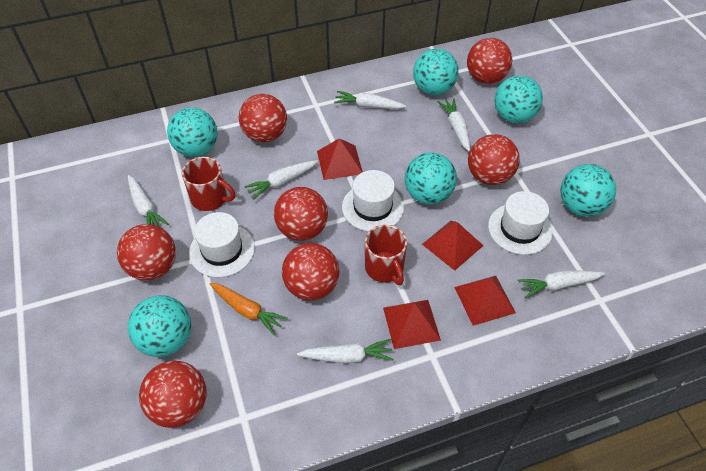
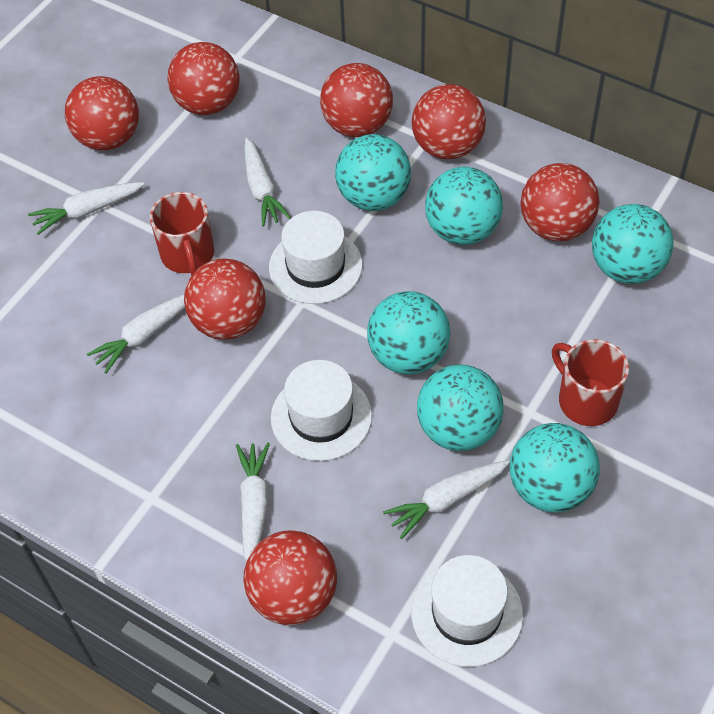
orange carrot: 1 -> 0
red pyramid: 4 -> 0
white carrot: 6 -> 5

